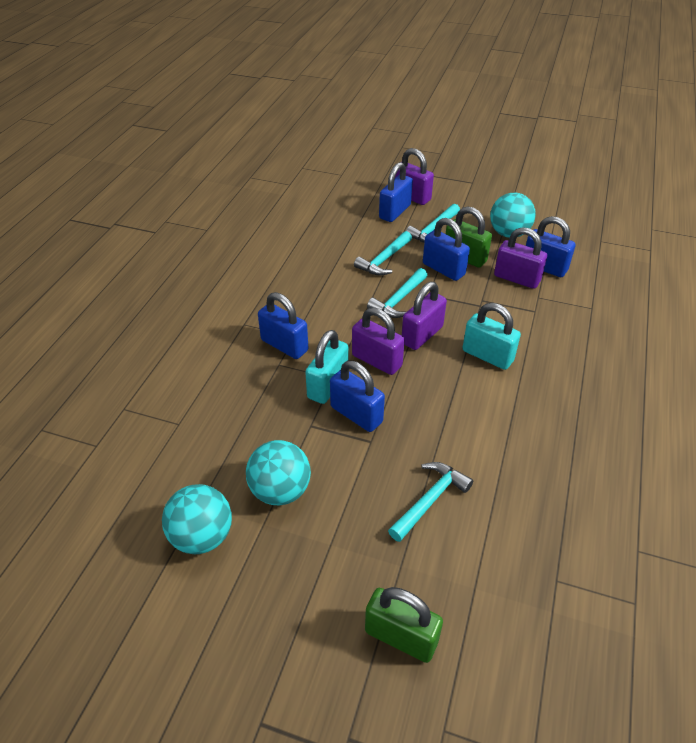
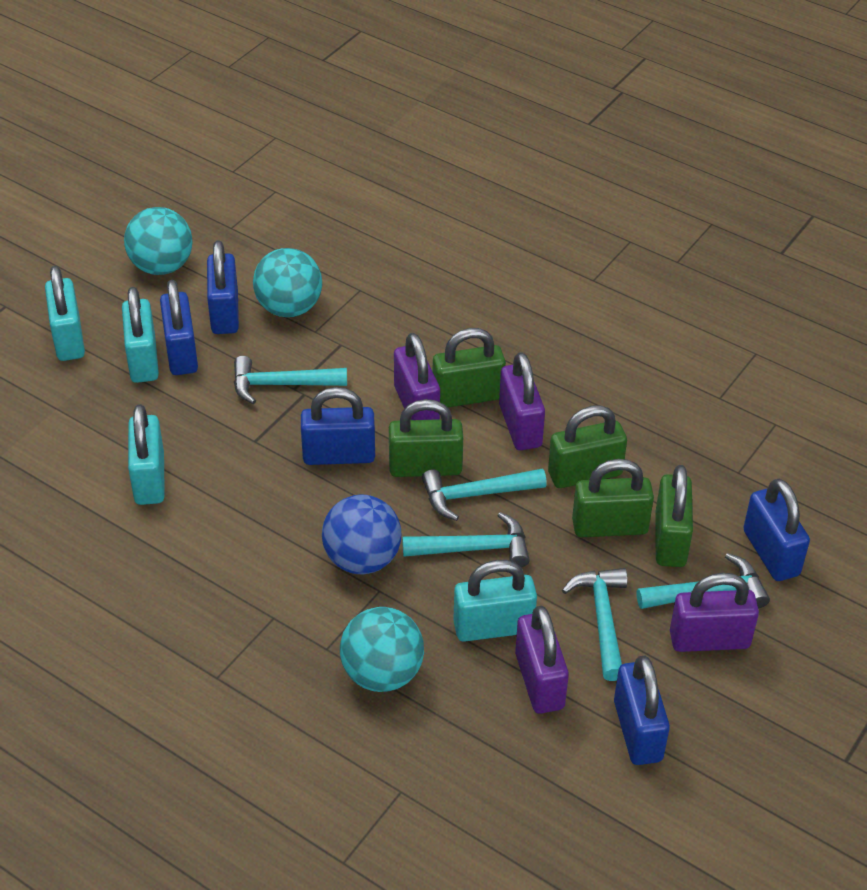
blue ball: 0 -> 1
green padlock: 2 -> 5
turquoise hammer: 4 -> 5
turquoise padlock: 2 -> 4

